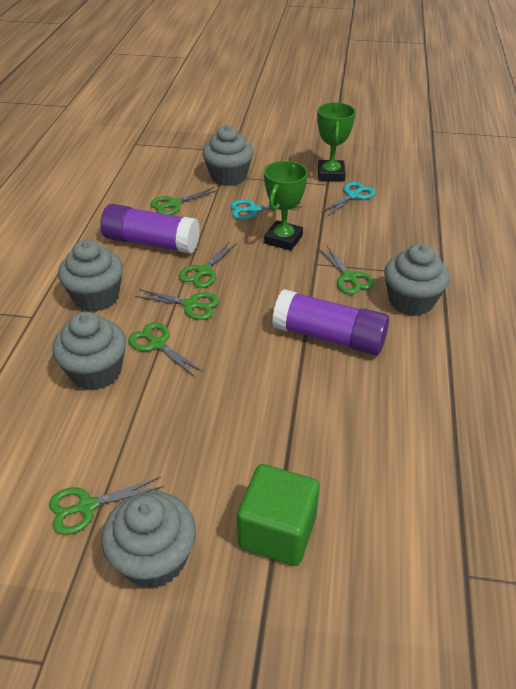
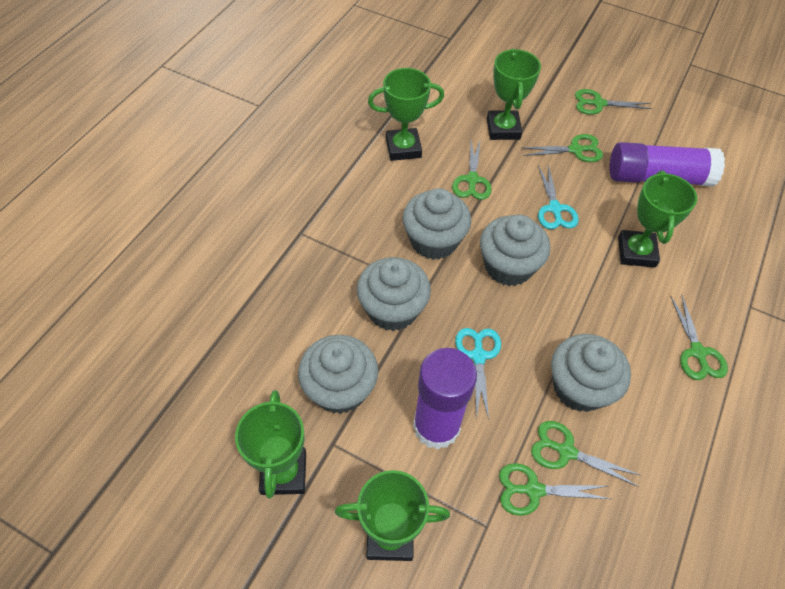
green cube: 1 -> 0
green trophy: 2 -> 5

